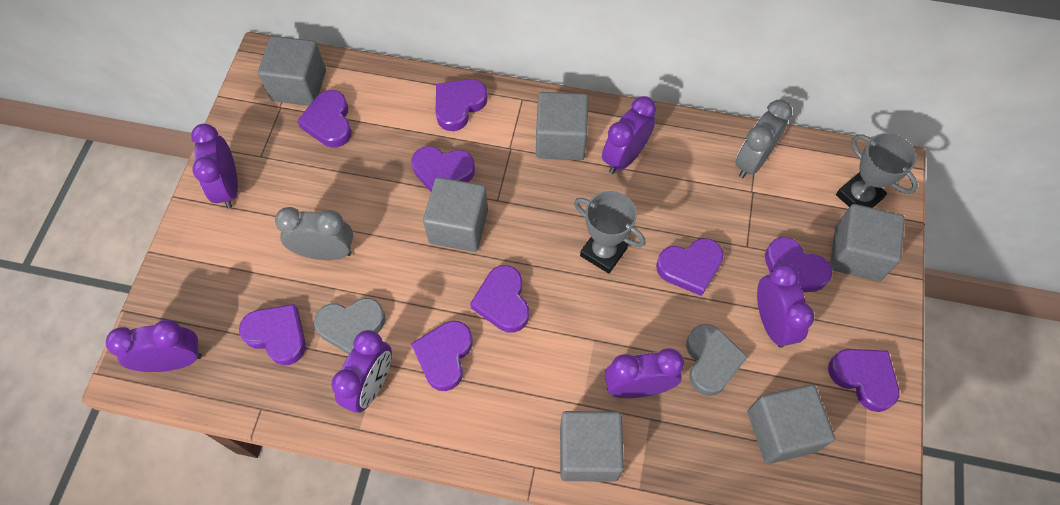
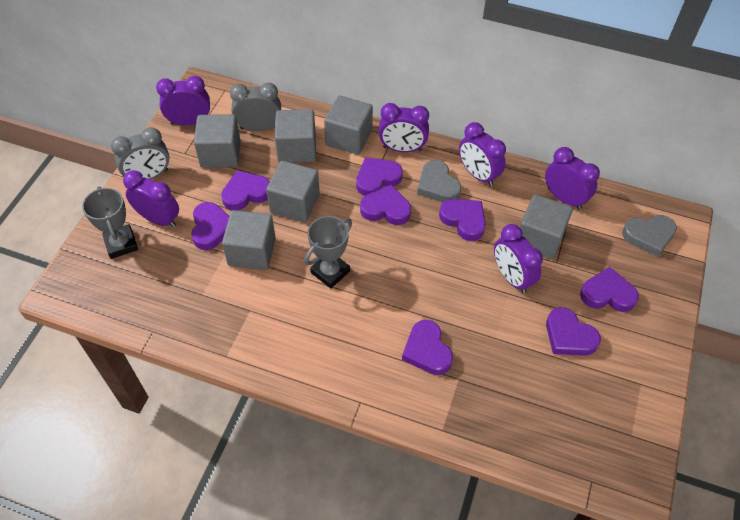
purple heart: 9 -> 8

